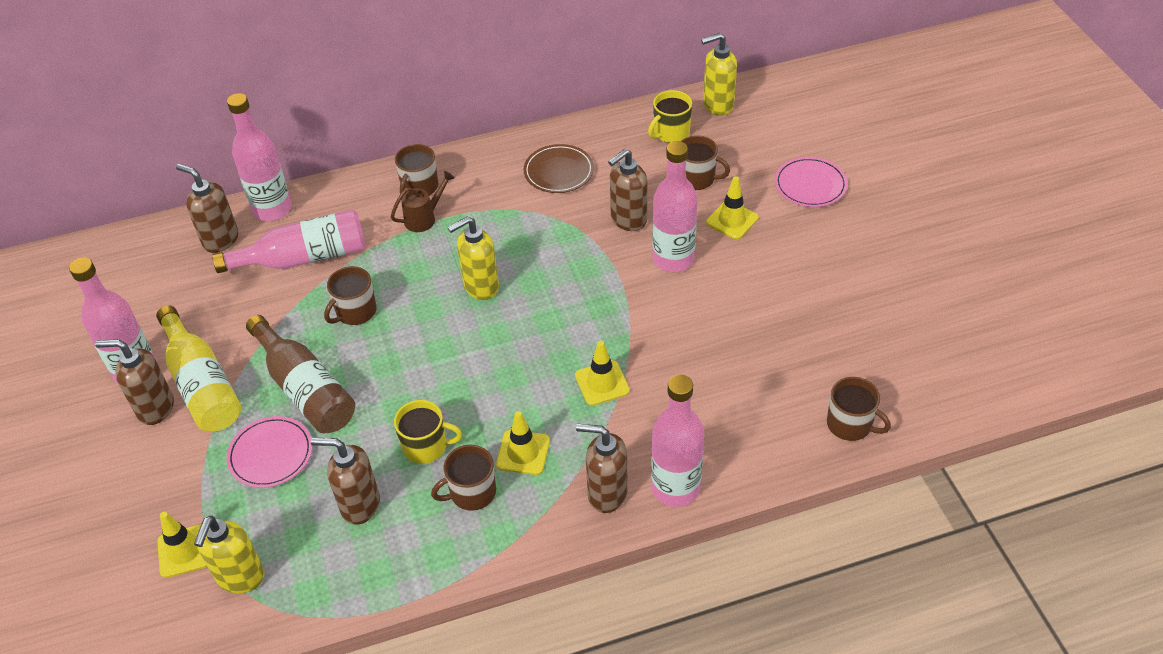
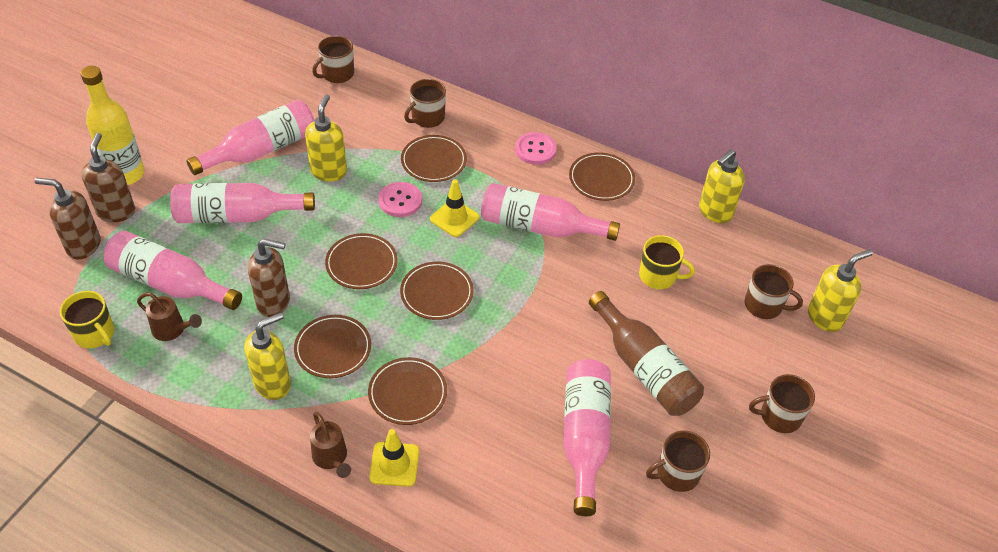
brown plate: 1 -> 6
brown soap dispenser: 5 -> 3
brown watering can: 1 -> 2
pink button: 0 -> 2
pink plate: 2 -> 0
yellow soap dispenser: 3 -> 4
yellow traffic cone: 4 -> 2

